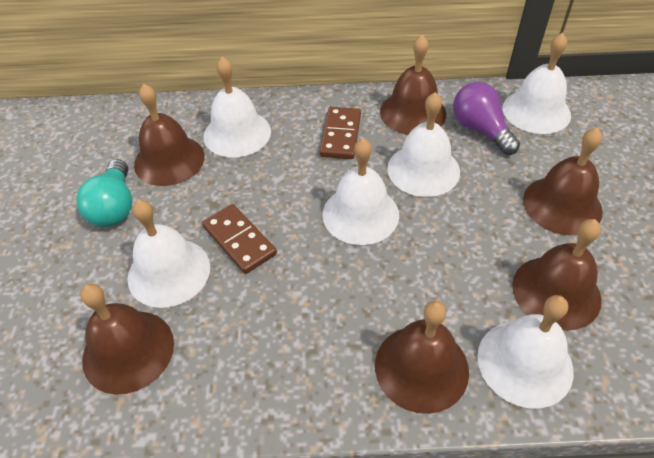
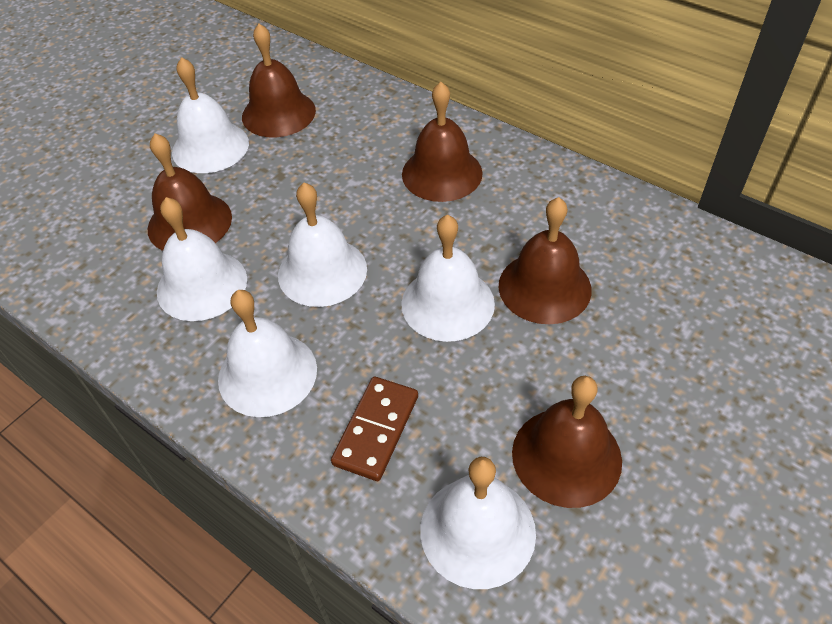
brown bell: 6 -> 5
brown domino: 2 -> 1
purple light bulb: 1 -> 0
turquoise light bulb: 1 -> 0

